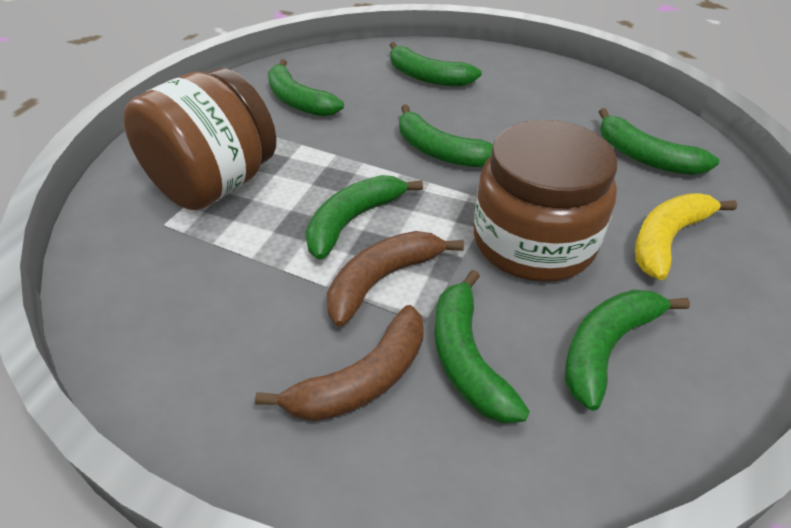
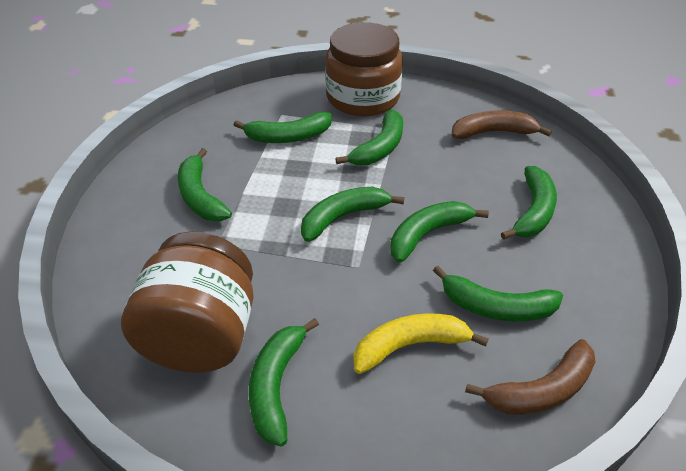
green banana: 7 -> 8

